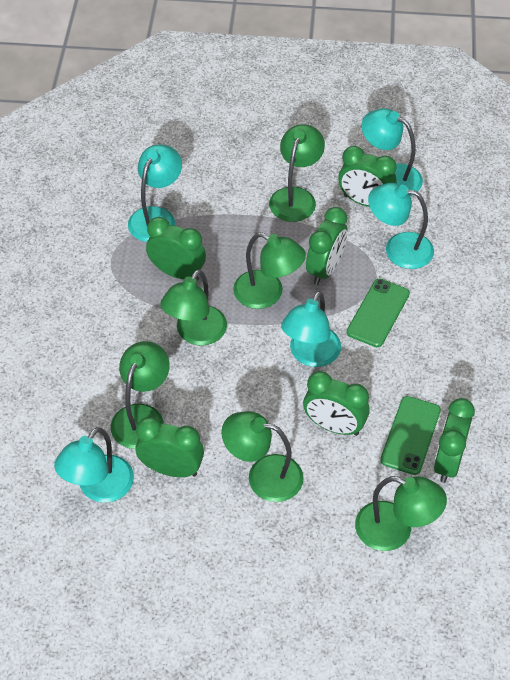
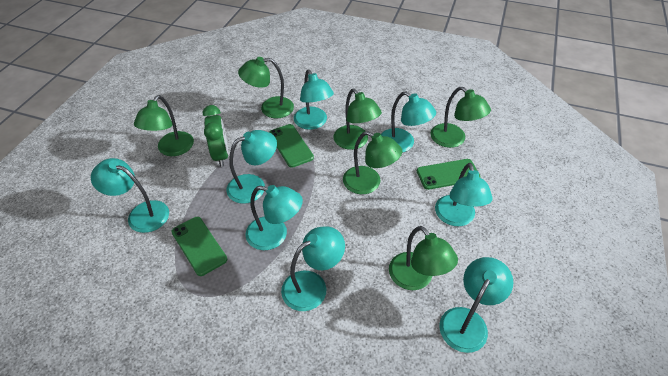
green clock: 6 -> 1
green phone: 2 -> 3
turquoise lamp: 5 -> 8

